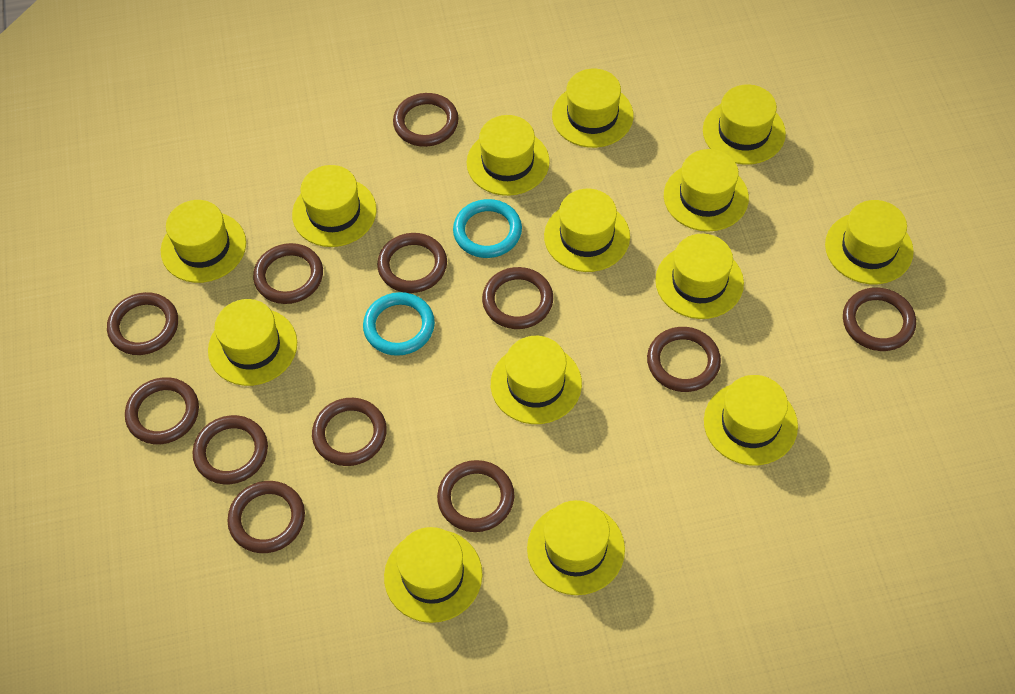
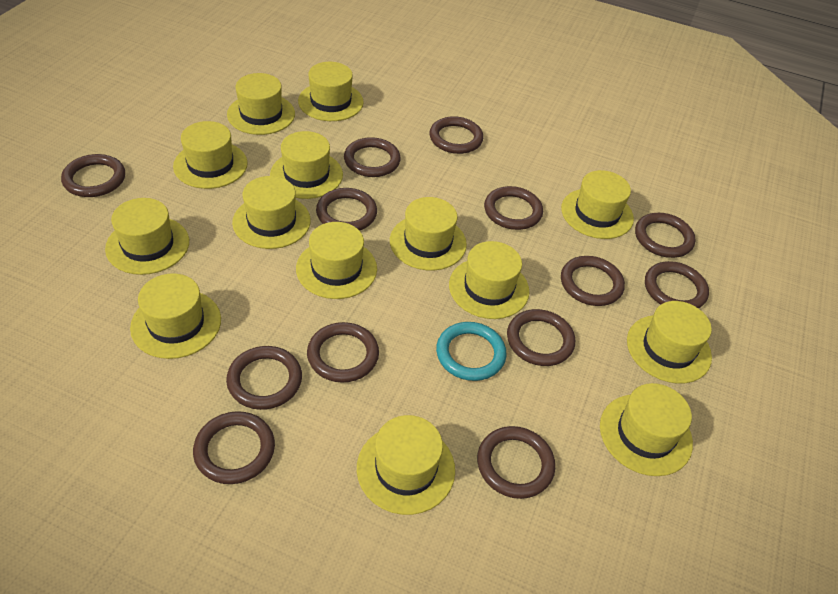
brown ring: 12 -> 13
turquoise ring: 2 -> 1

